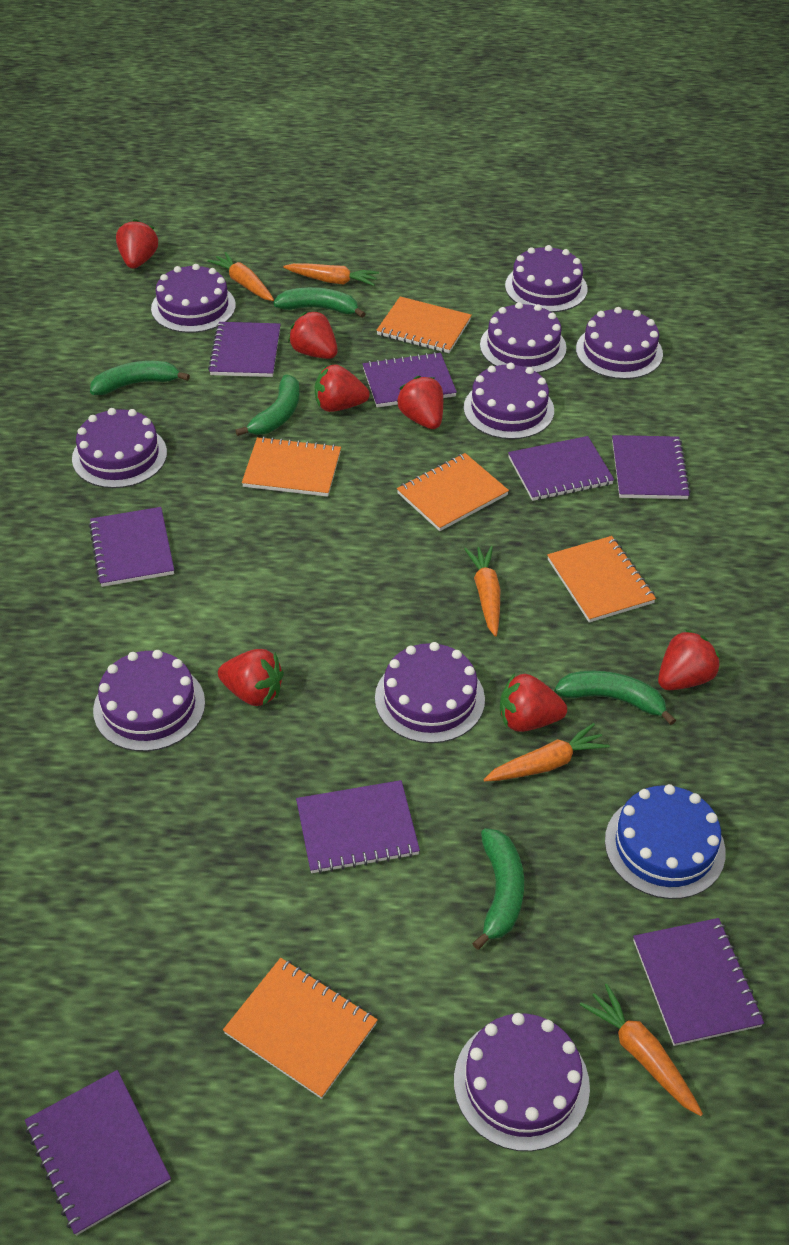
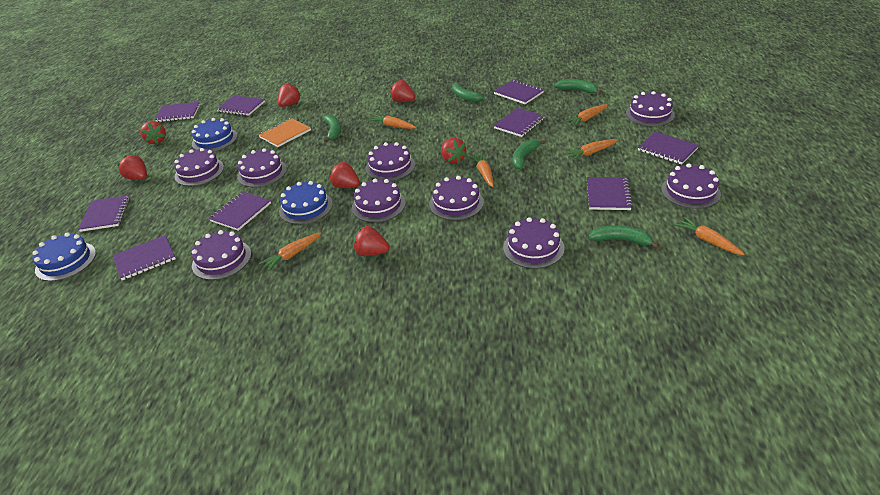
blue cake: 1 -> 3
orange carrot: 5 -> 6
orange notebook: 5 -> 1
purple notebook: 8 -> 9

